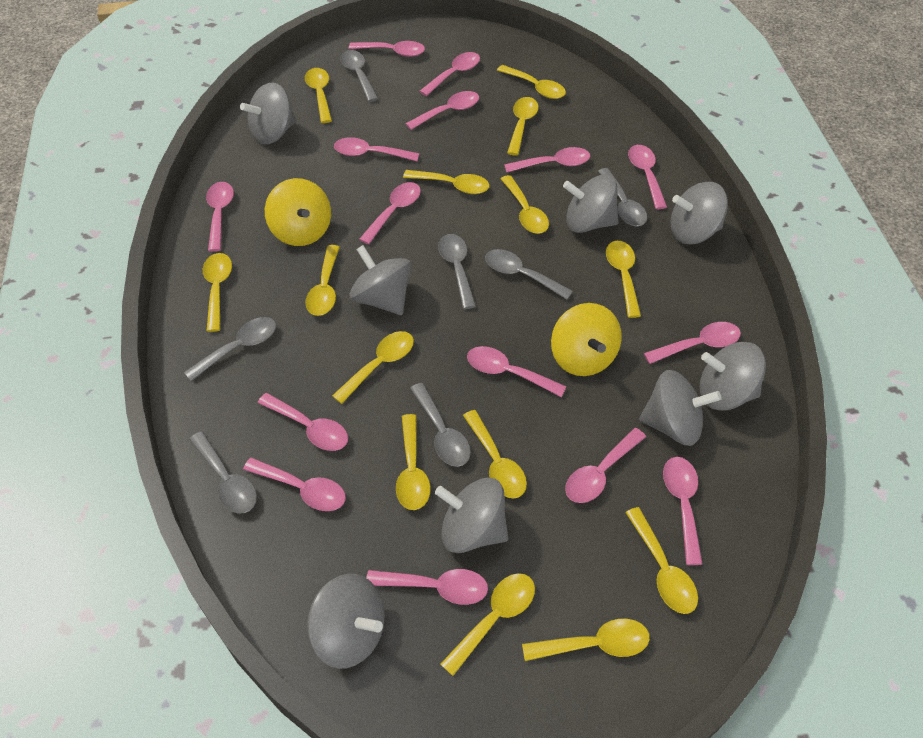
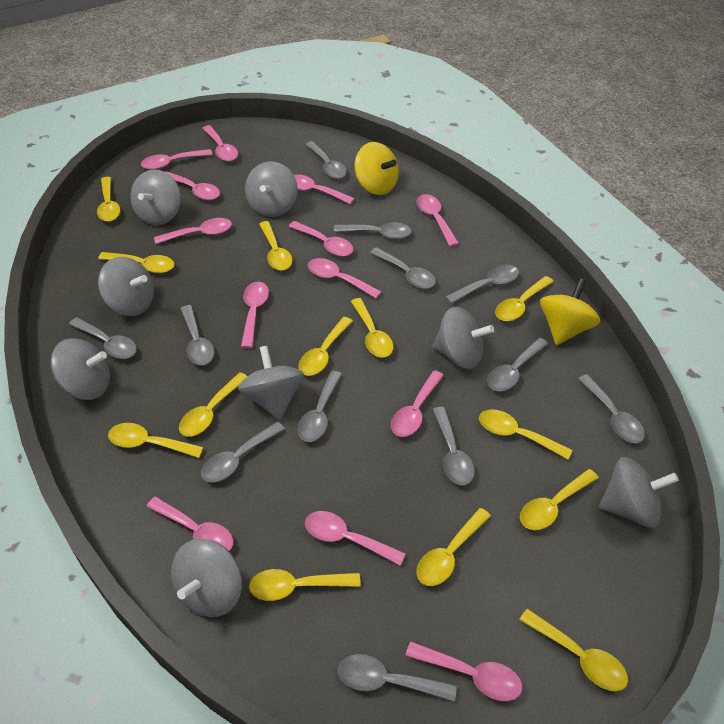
grey spoon: 7 -> 12
pink spoon: 15 -> 13
yellow spoon: 14 -> 13

